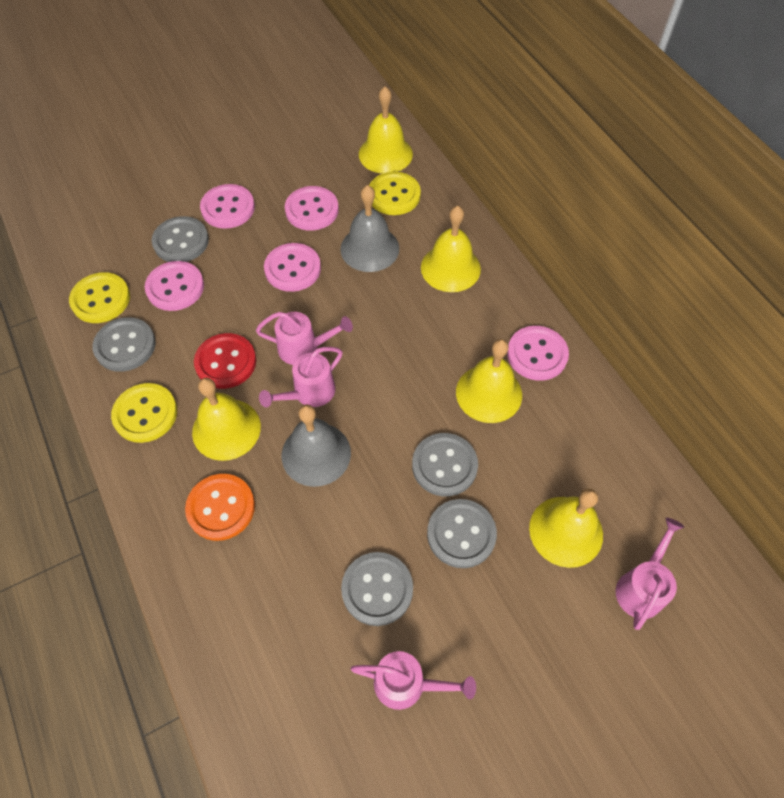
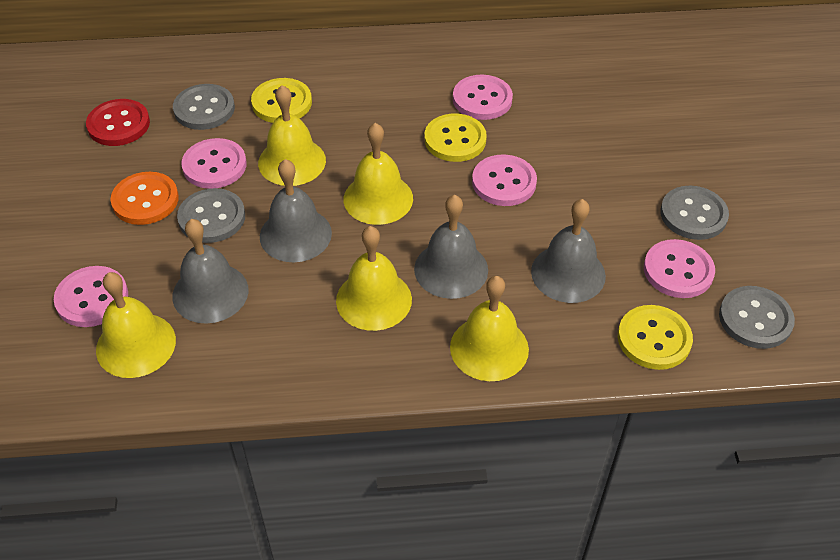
grey bell: 2 -> 4
grey button: 5 -> 4
pink watering can: 4 -> 0

